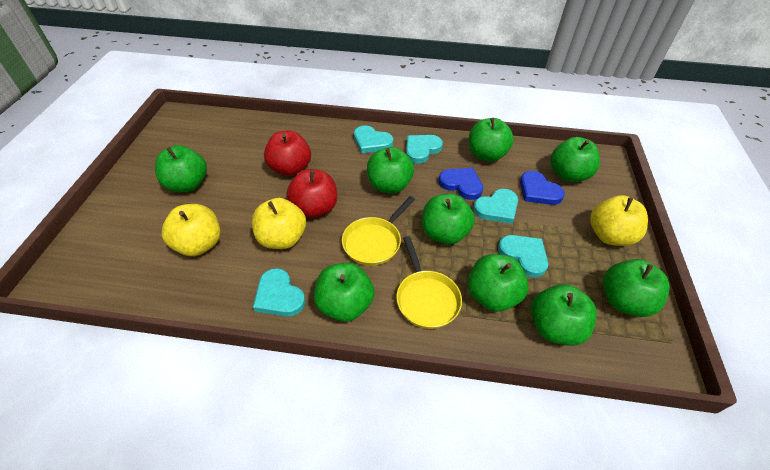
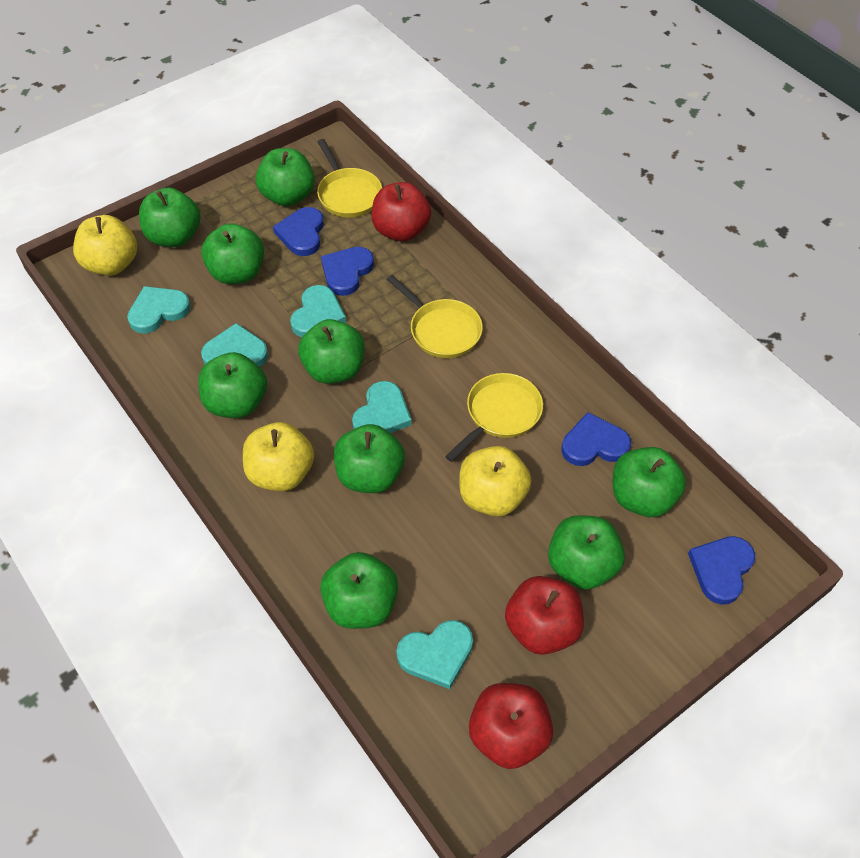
blue heart: 2 -> 4
red apple: 2 -> 3
yellow pan: 2 -> 3

